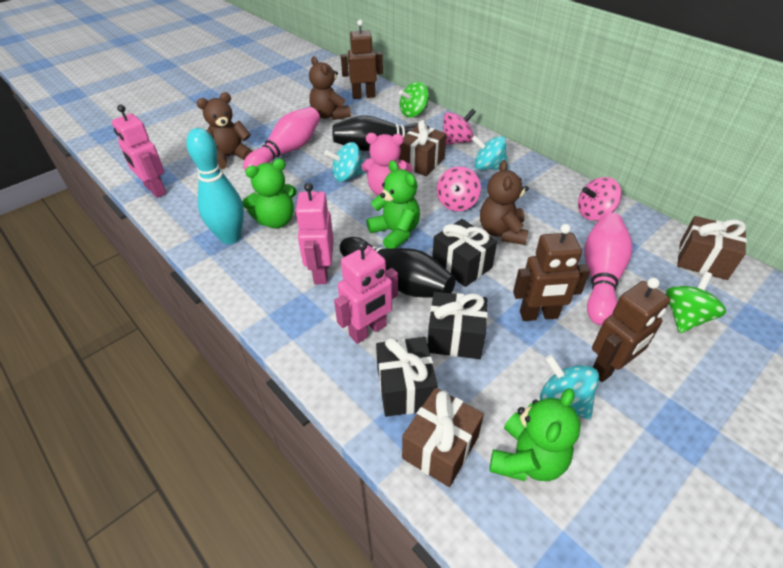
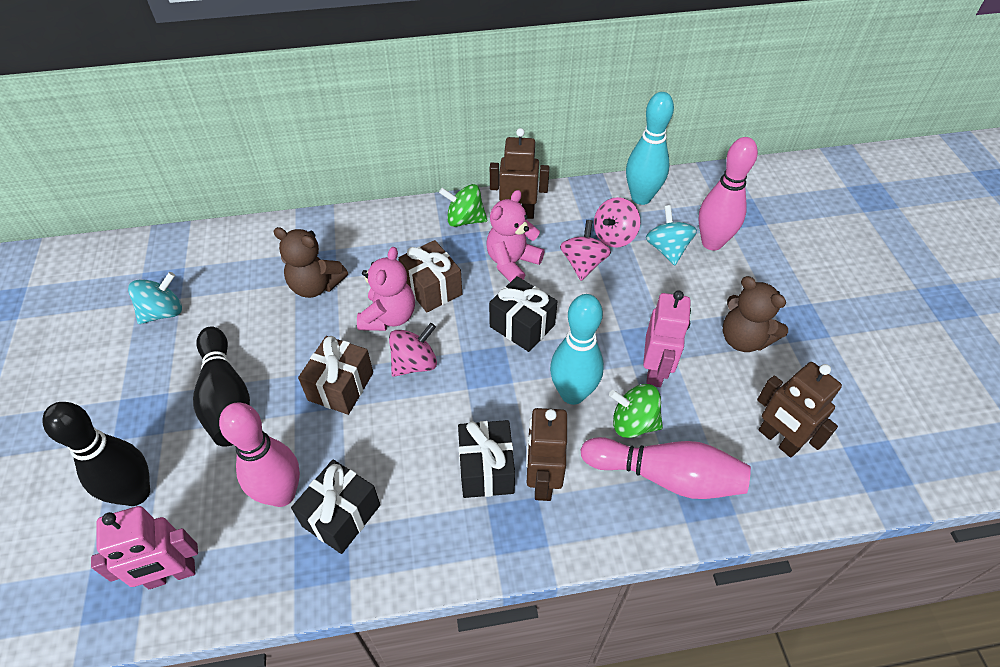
brown gift: 3 -> 2
brown teddy bear: 3 -> 2
green teddy bear: 3 -> 0
pink bowling pin: 2 -> 3
pink robot: 3 -> 2
pink teddy bear: 1 -> 2
turquoise bowling pin: 1 -> 2
turquoise spinning top: 3 -> 2

